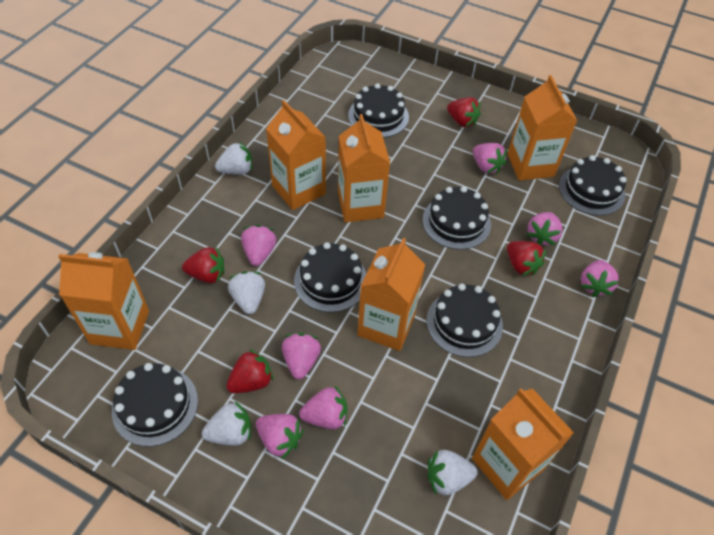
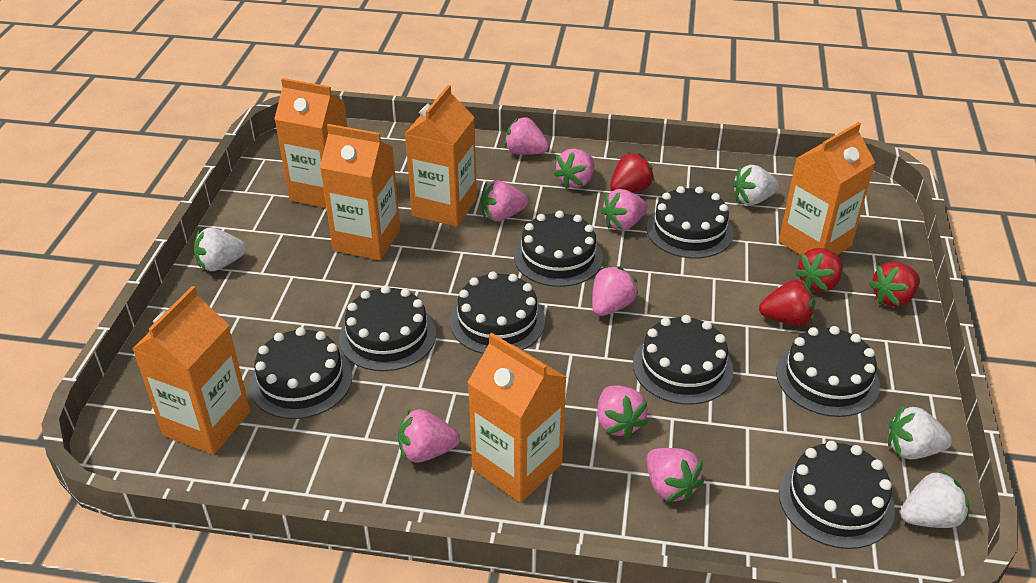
black cake: 6 -> 8
pink strawberry: 7 -> 8

